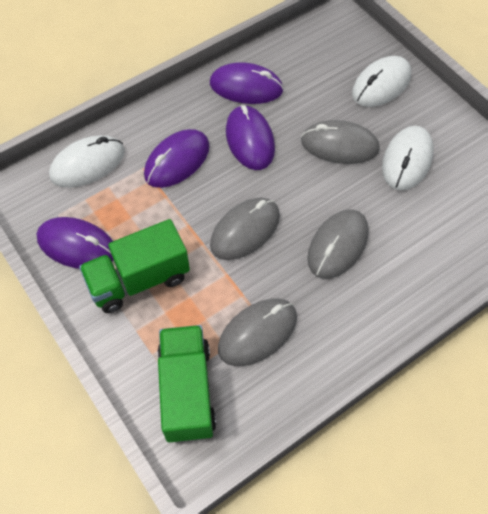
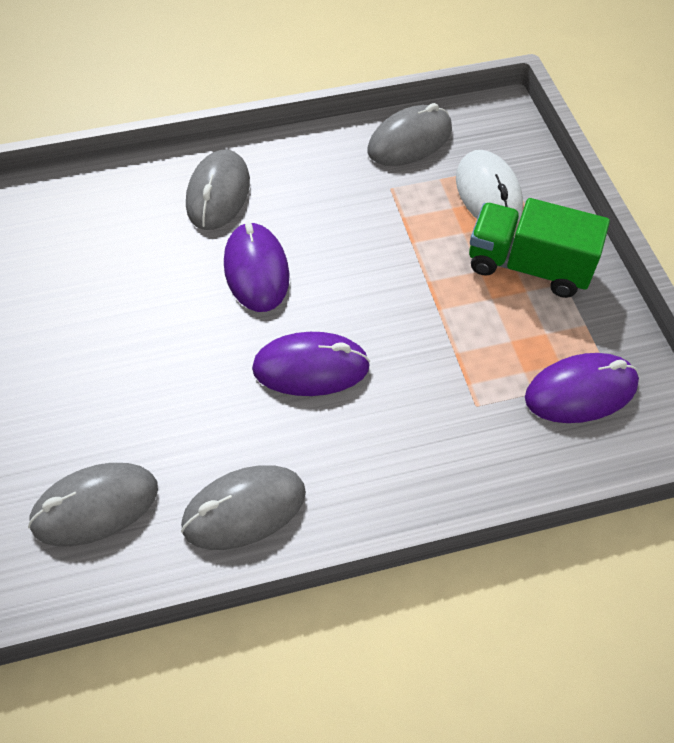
green truck: 2 -> 1
purple mouse: 4 -> 3
white mouse: 3 -> 1

